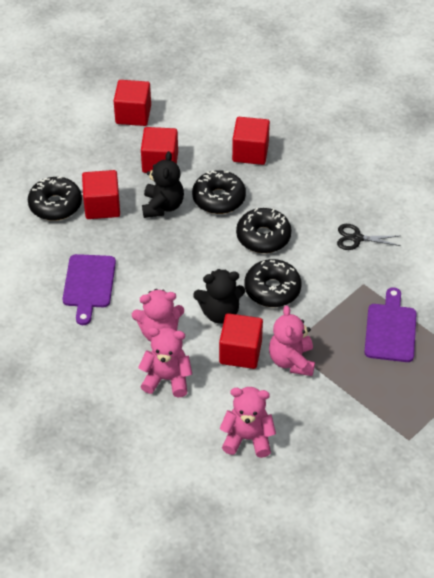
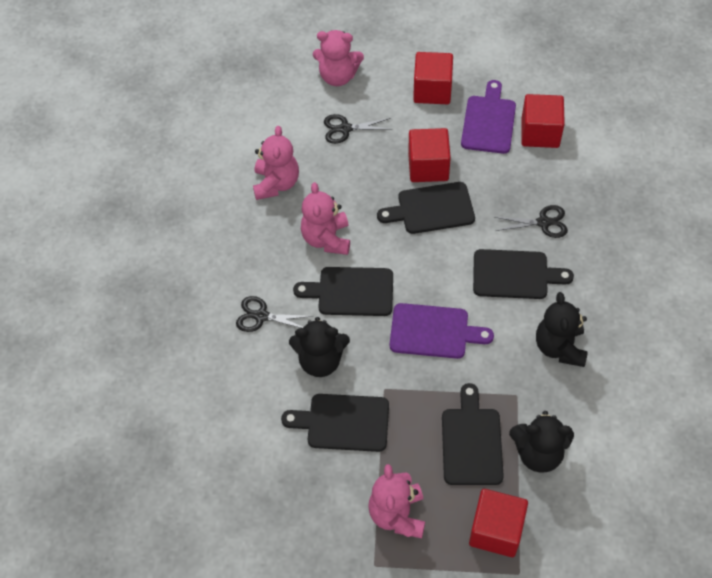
black cutting board: 0 -> 5
black donut: 4 -> 0
black scissors: 1 -> 3
black teddy bear: 2 -> 3
red cube: 5 -> 4

